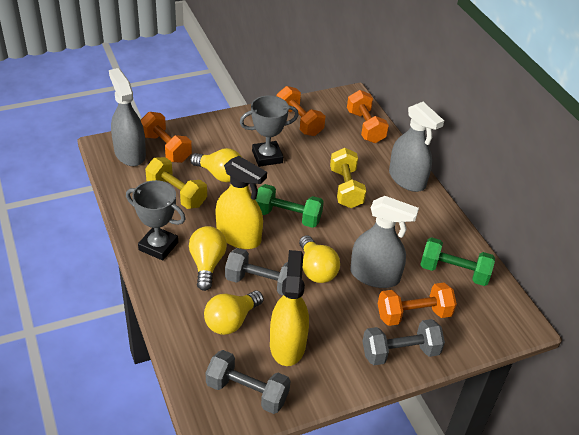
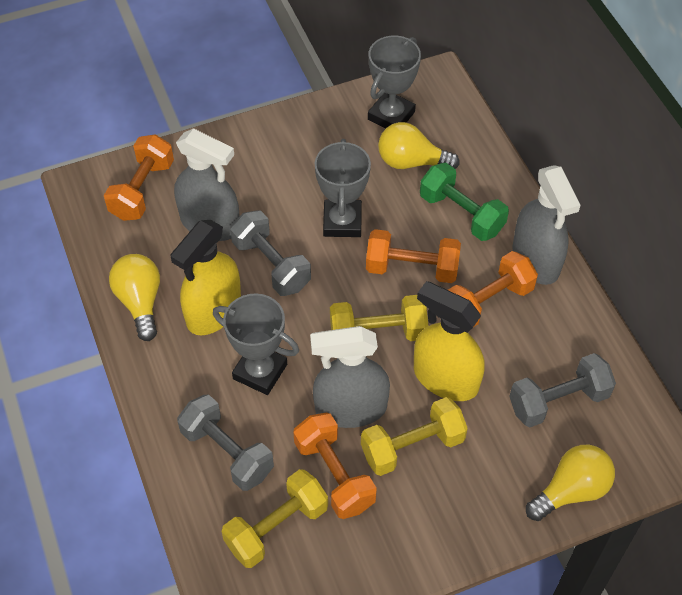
green dumbbell: 2 -> 1
grey trophy: 2 -> 3
yellow dumbbell: 2 -> 3
yellow light bulb: 4 -> 3

